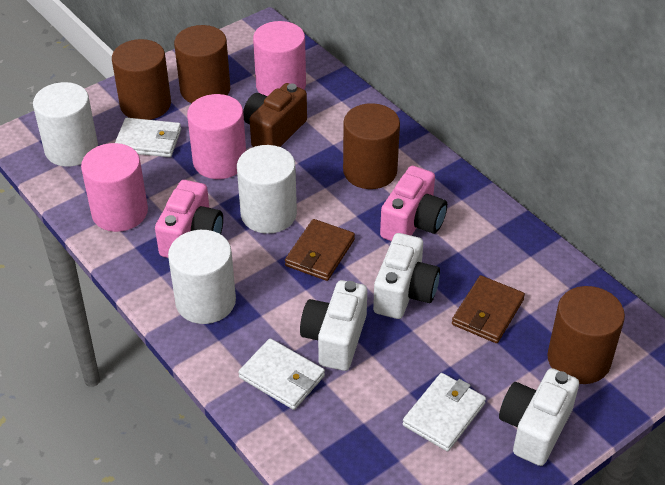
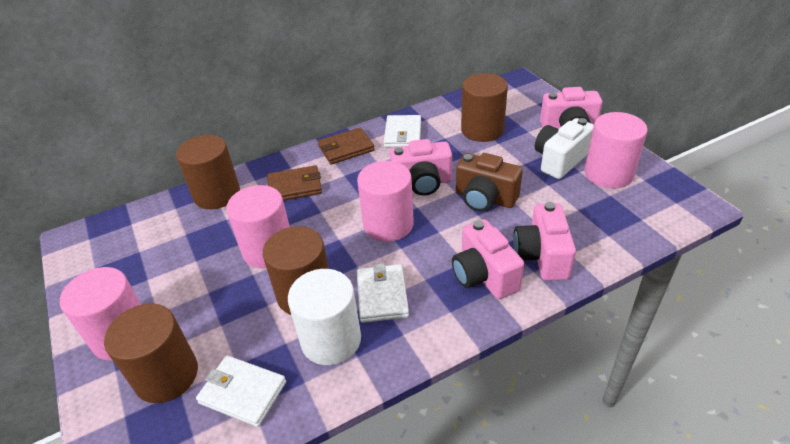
pink camera: 2 -> 4
pink cylinder: 3 -> 4
white camera: 3 -> 1
white cylinder: 3 -> 1

